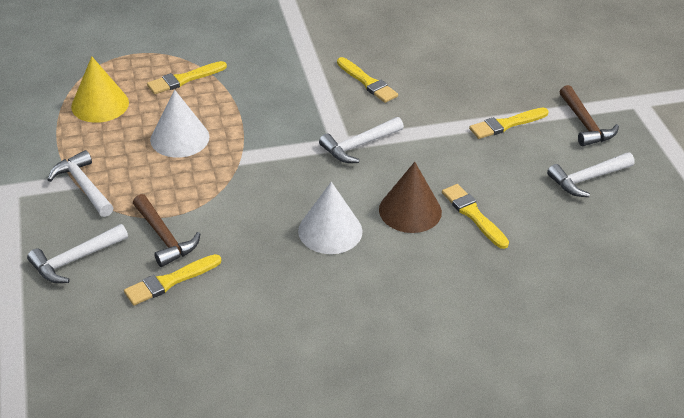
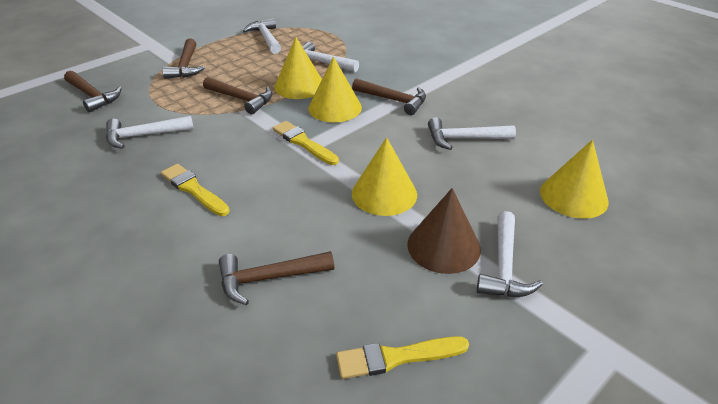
brown hammer: 2 -> 5
white cone: 2 -> 0
white hammer: 4 -> 5
yellow brush: 5 -> 3
yellow cone: 1 -> 4

